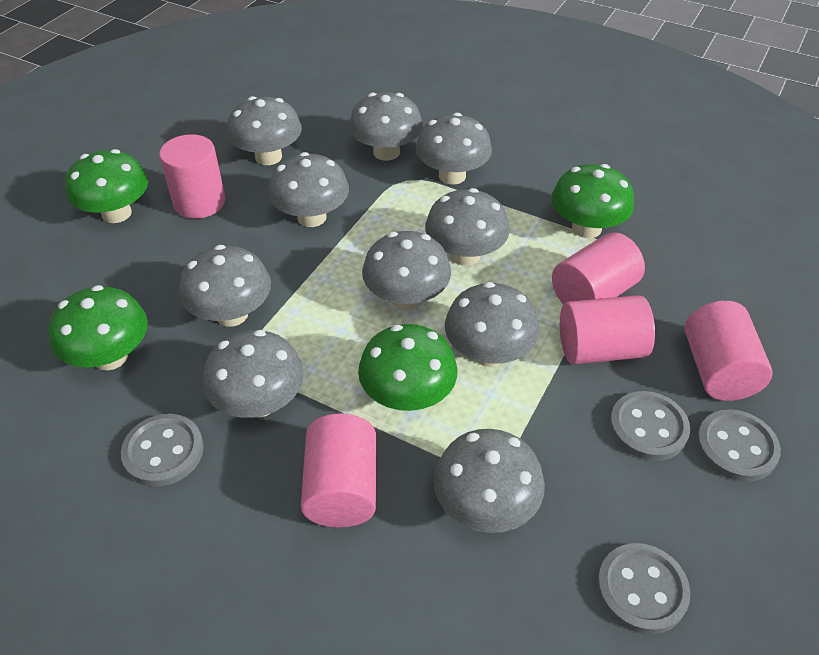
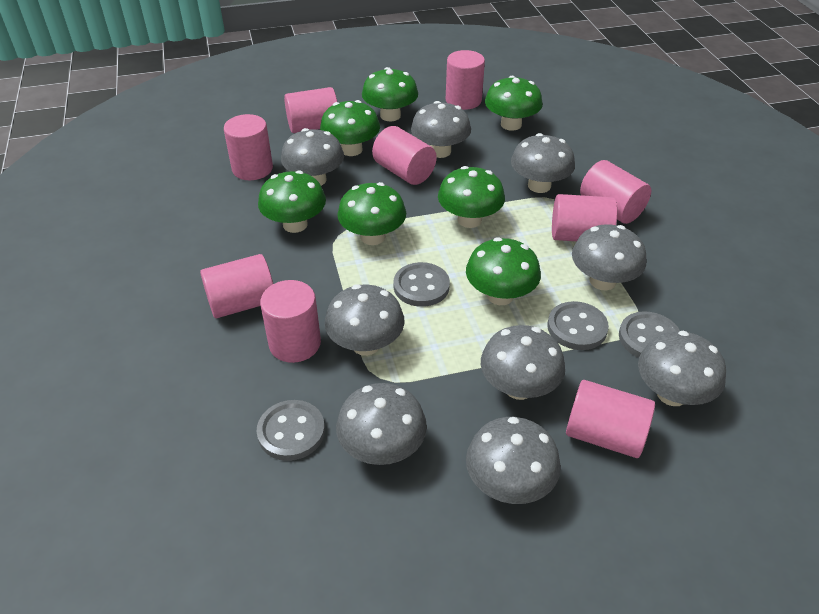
green mushroom: 4 -> 7
grey mushroom: 10 -> 9
pink cylinder: 5 -> 9

